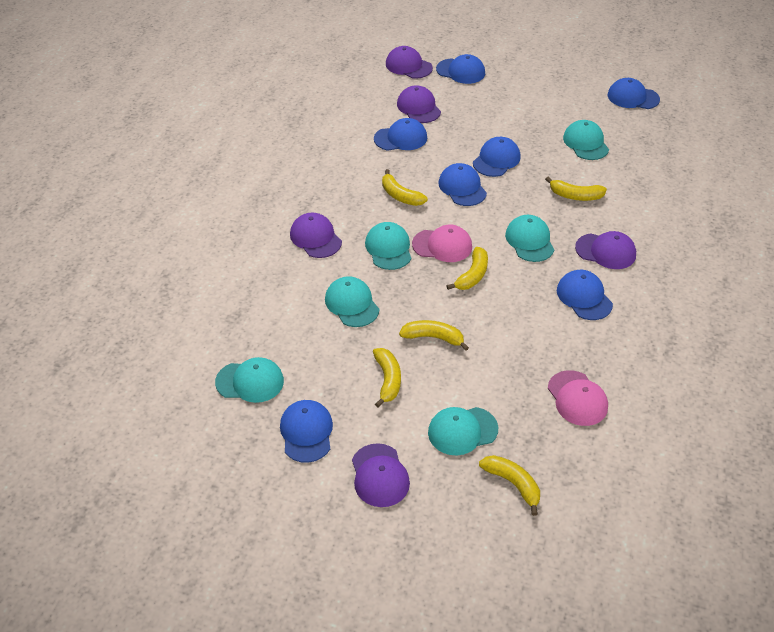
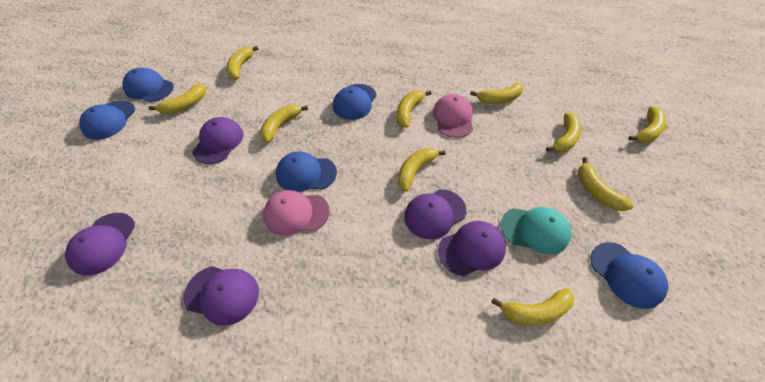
blue cap: 7 -> 5
turquoise cap: 6 -> 1
yellow banana: 6 -> 10

